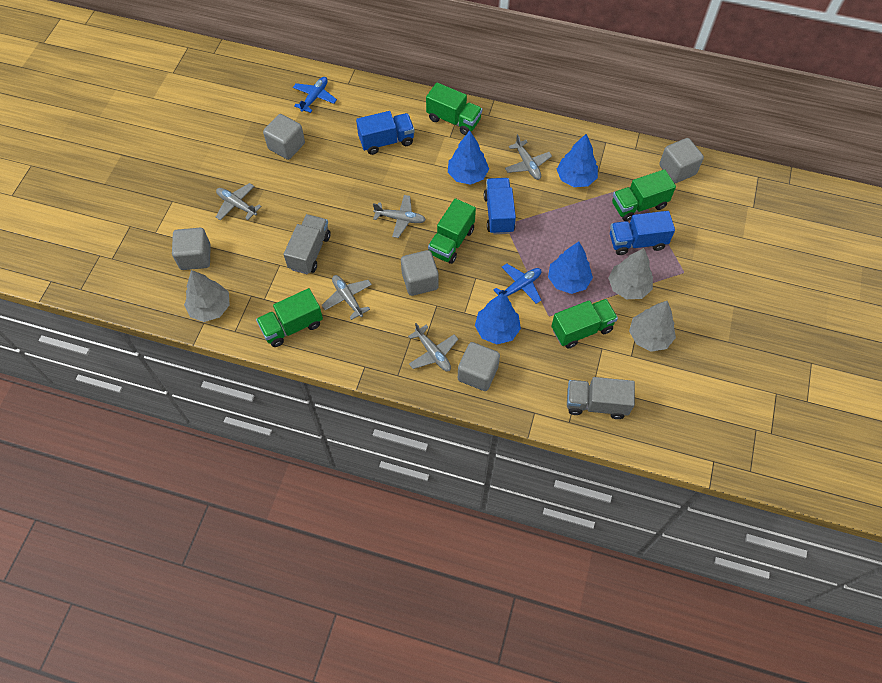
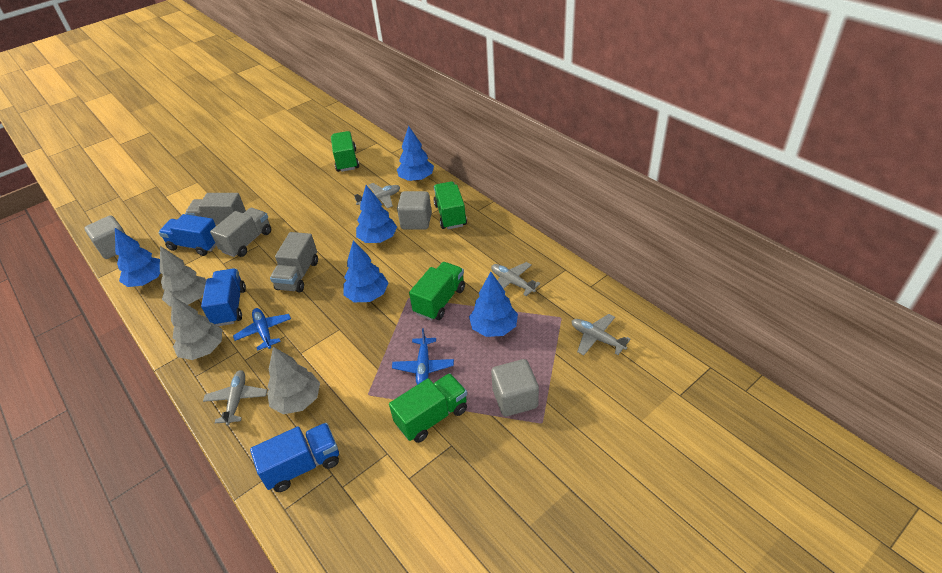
blue tree: 4 -> 5
green truck: 5 -> 4
grey cube: 5 -> 3
grey plane: 5 -> 4
grey truck: 2 -> 3

